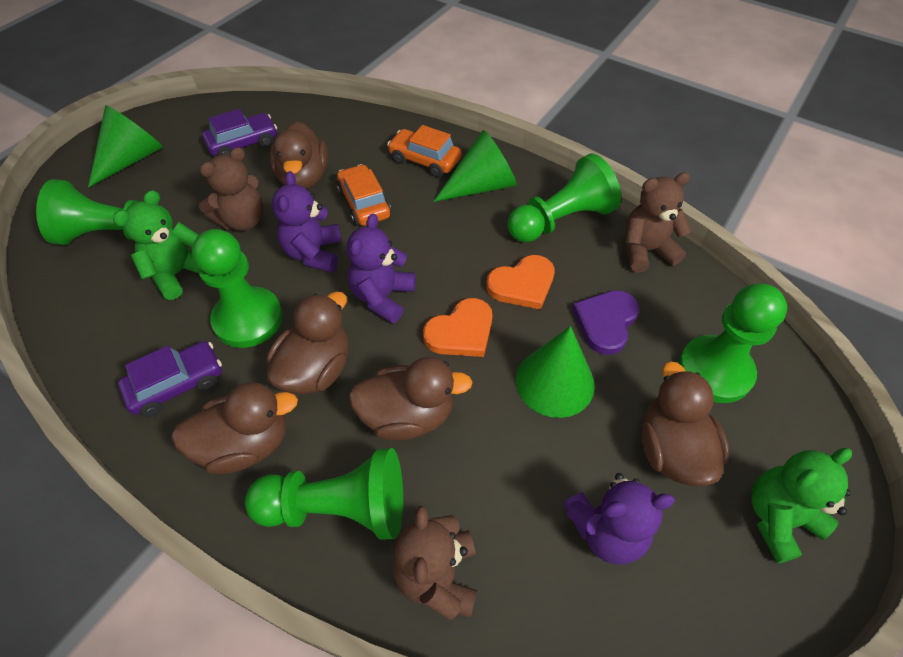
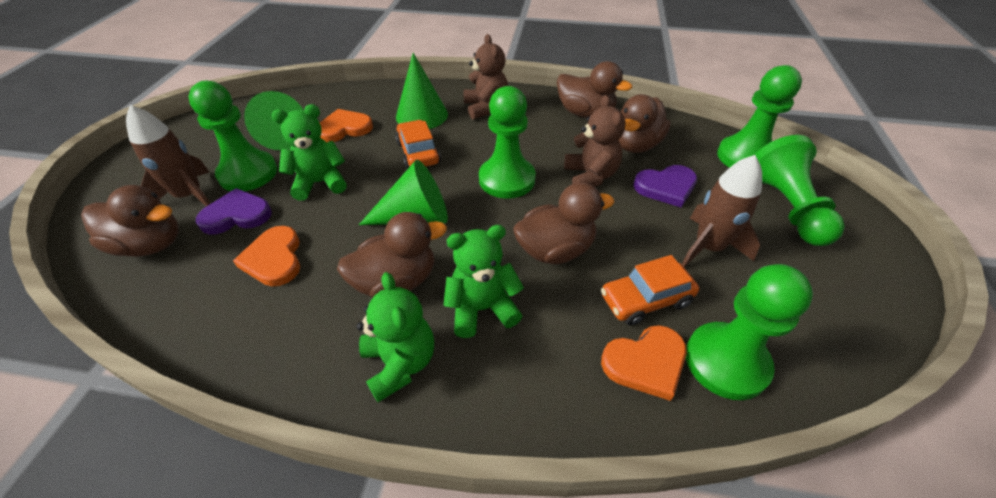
brown rocket: 0 -> 2
brown teddy bear: 3 -> 2
green teddy bear: 2 -> 3
orange heart: 2 -> 3
purple car: 2 -> 0
purple heart: 1 -> 2
purple teddy bear: 3 -> 0

